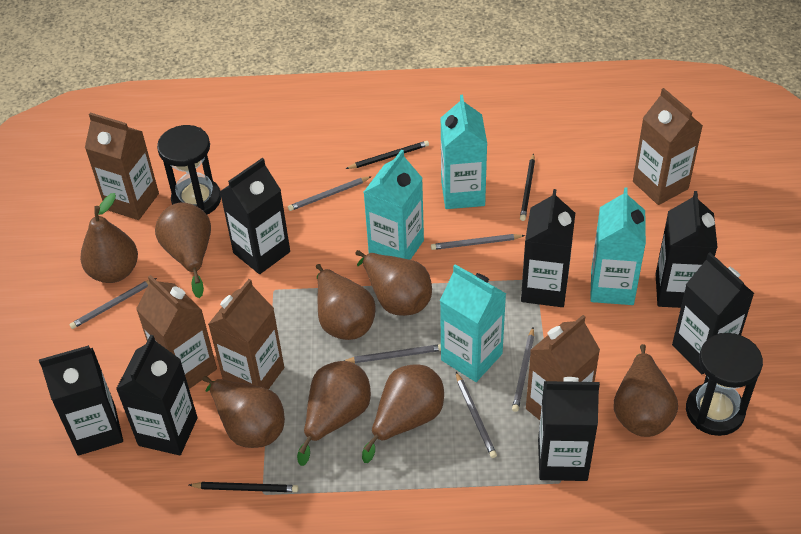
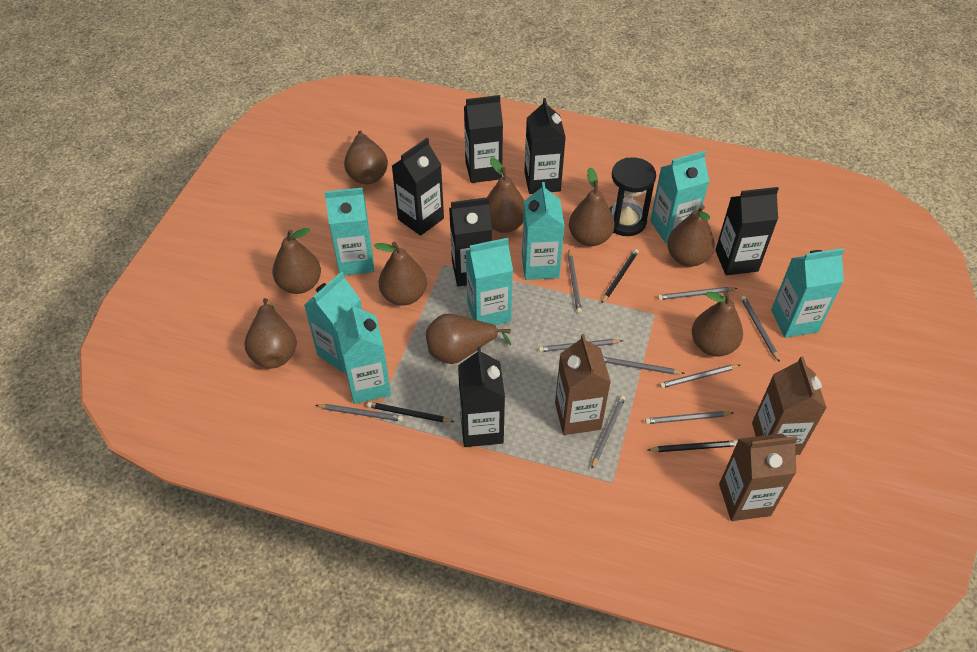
black carton: 7 -> 6
black hourglass: 2 -> 1
brown carton: 5 -> 3
brown pear: 8 -> 9
grey pencil: 6 -> 9
turquoise carton: 4 -> 7

